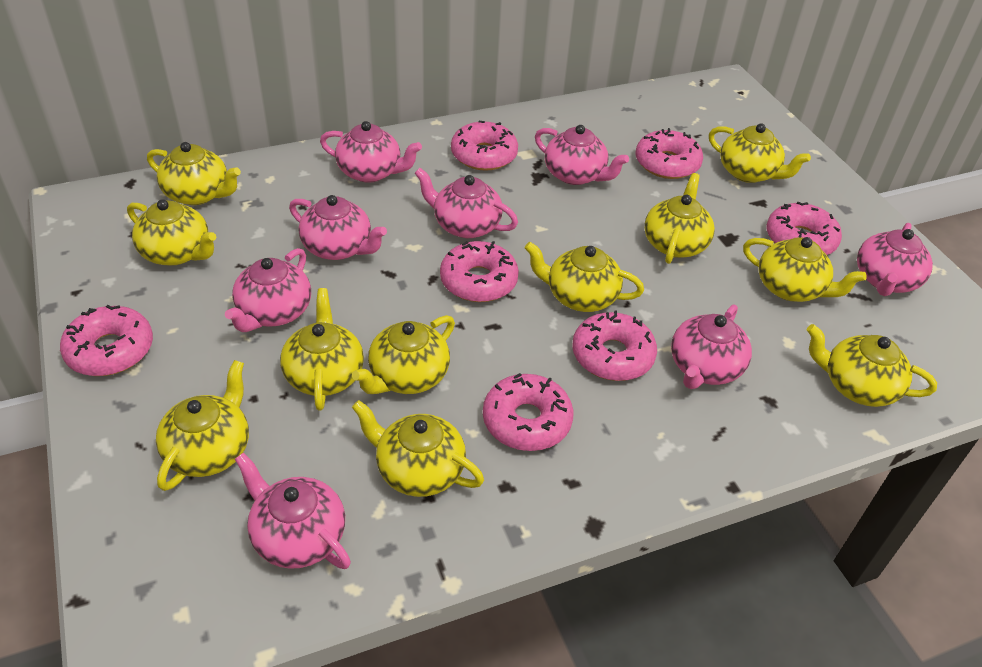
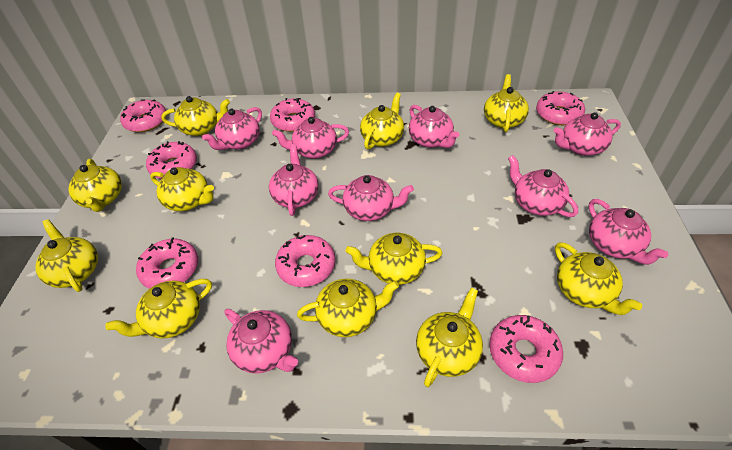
pink teapot: 8 -> 9

